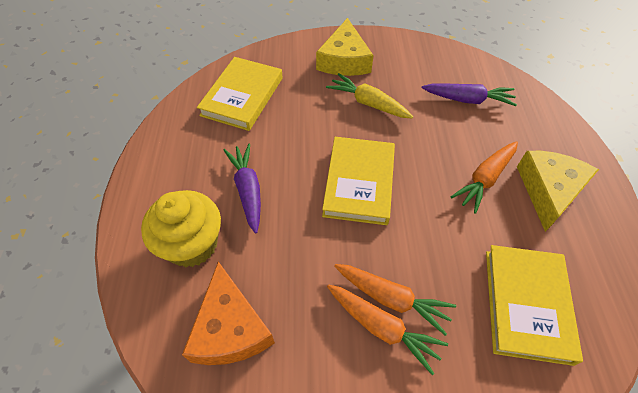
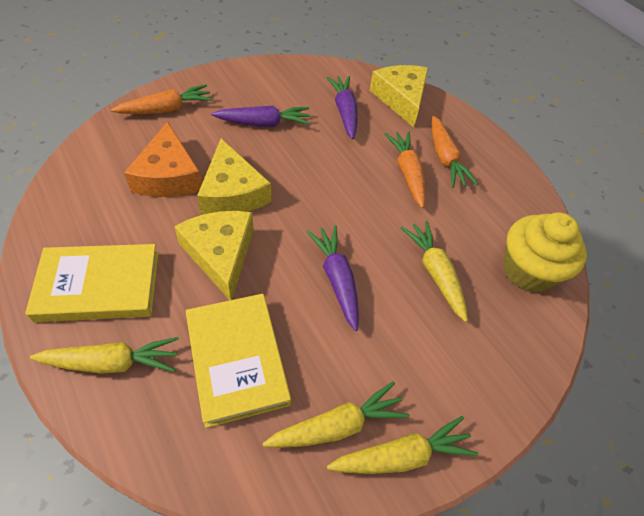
purple carrot: 2 -> 3
yellow book: 3 -> 2
yellow carrot: 1 -> 4
yellow cheese: 2 -> 3

